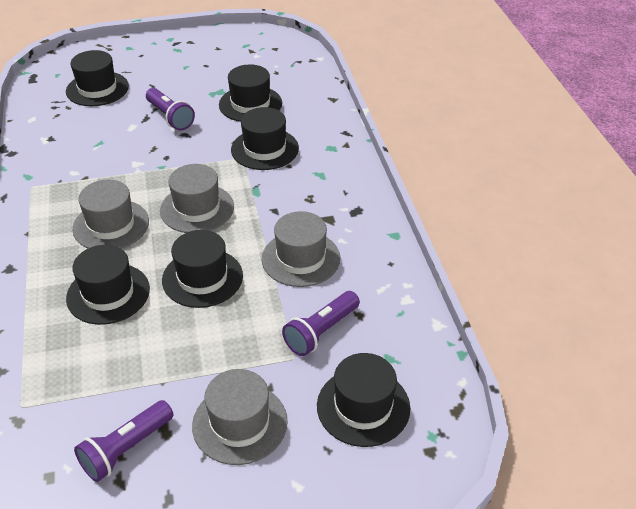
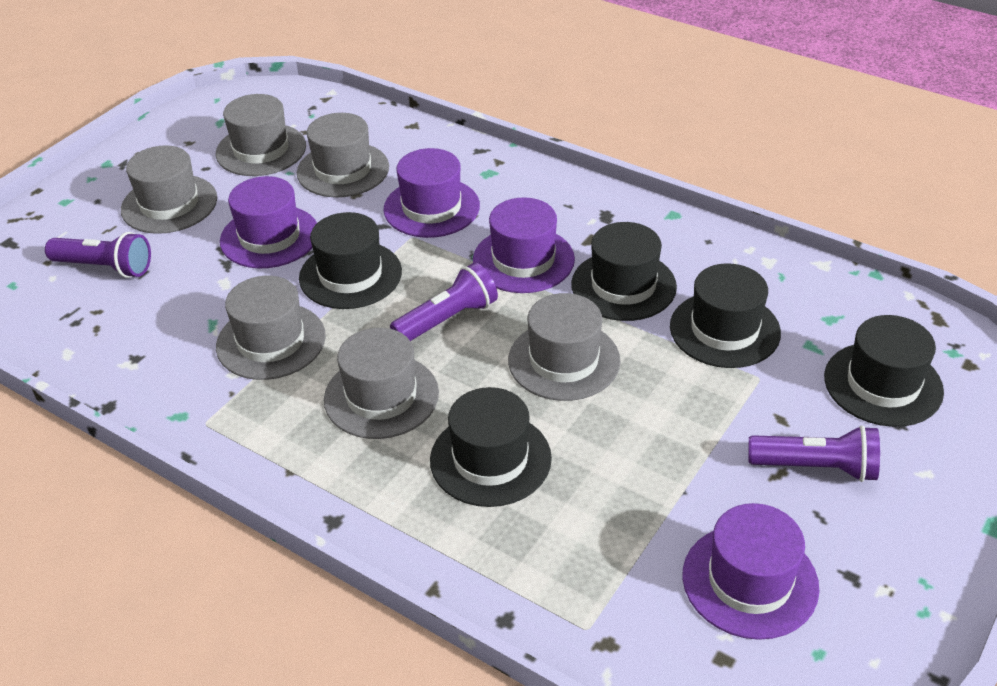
black hat: 6 -> 5
grey hat: 4 -> 6
purple hat: 0 -> 4

